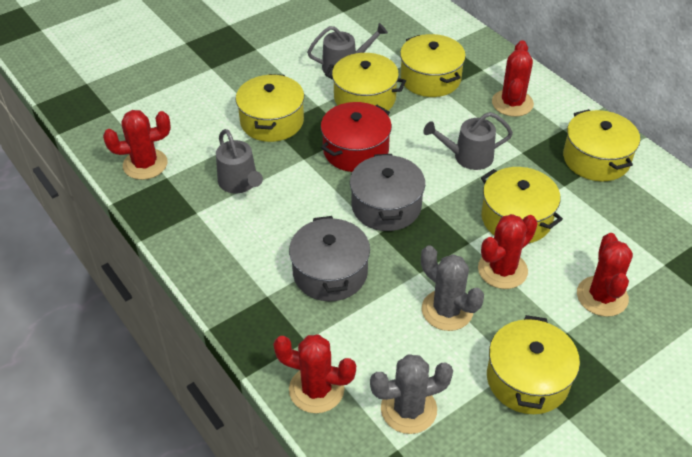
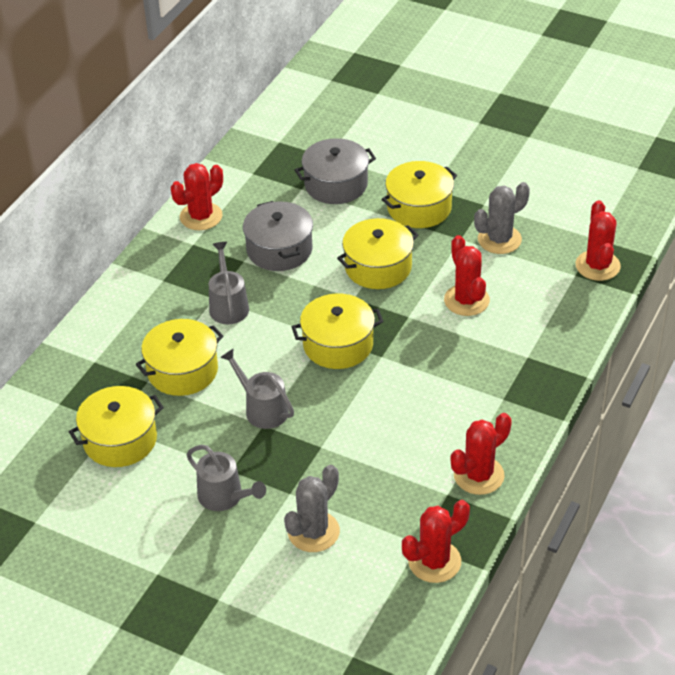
red pot: 1 -> 0
yellow pot: 6 -> 5

